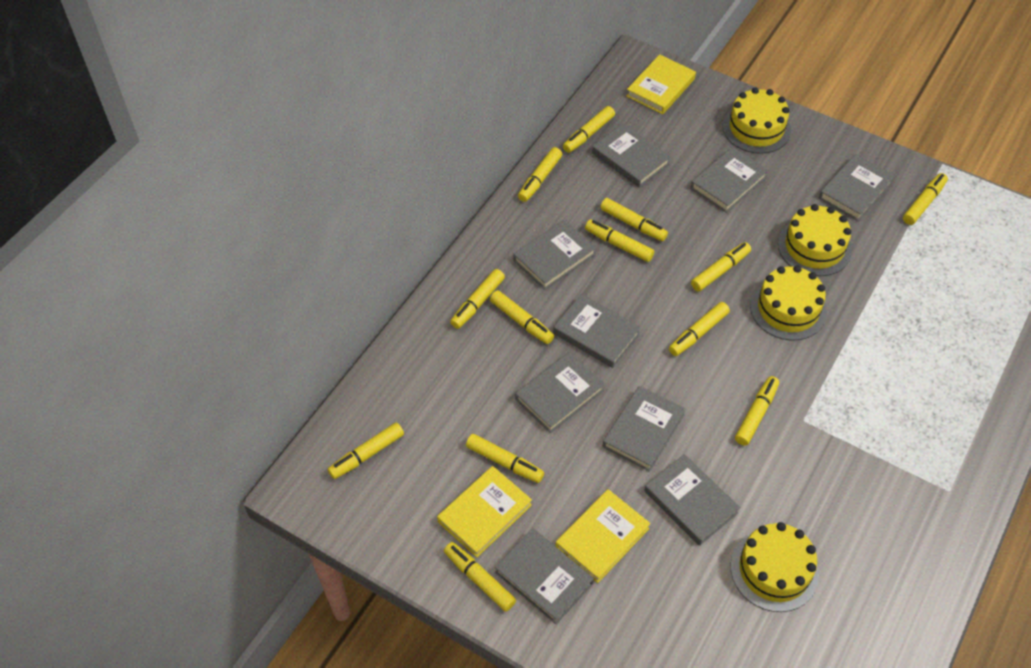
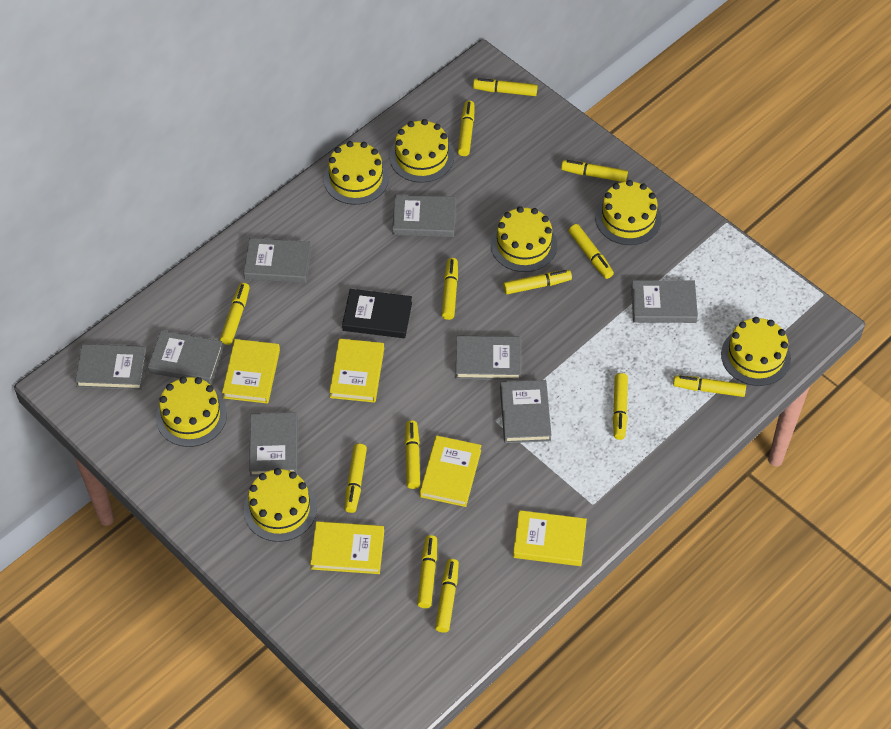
black book: 0 -> 1
grey book: 9 -> 8
yellow book: 3 -> 5
yellow cake: 4 -> 7

